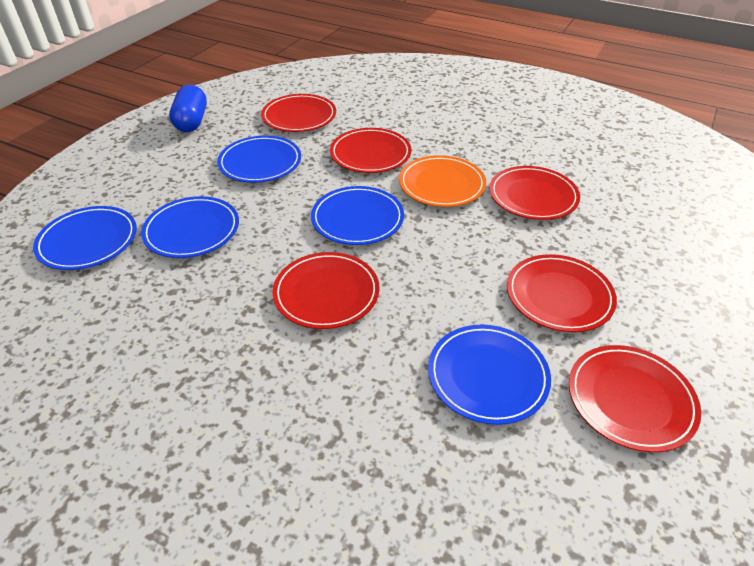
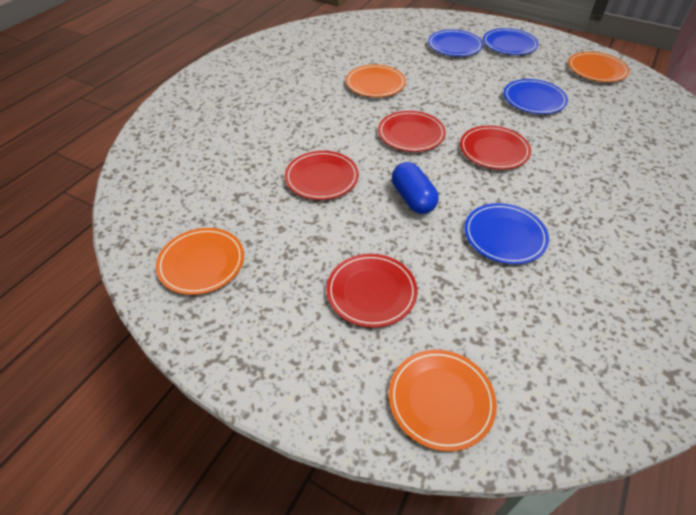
blue plate: 5 -> 4
orange plate: 1 -> 4
red plate: 6 -> 4

